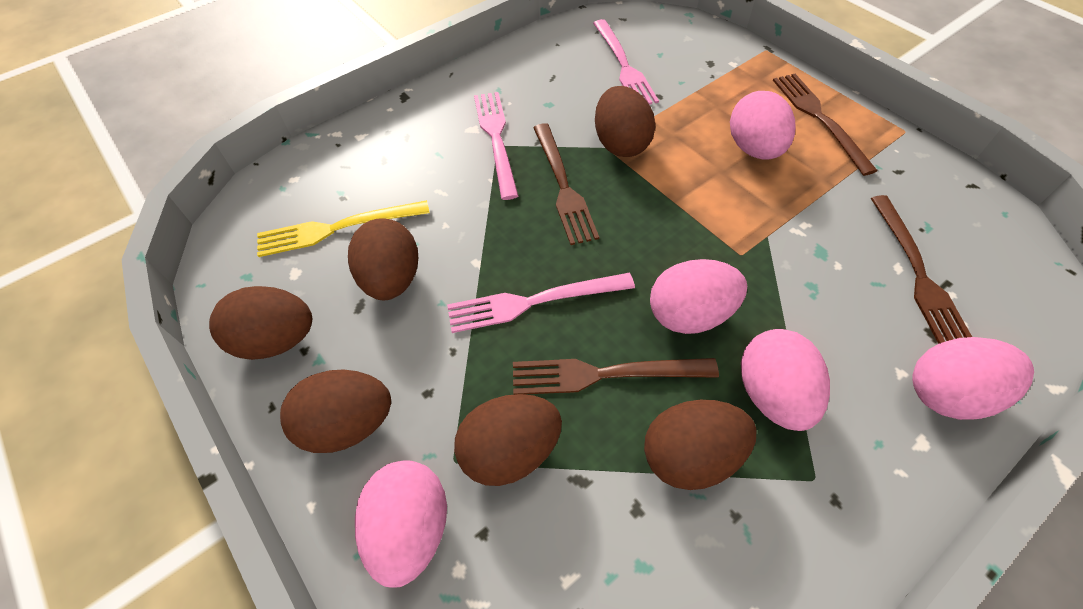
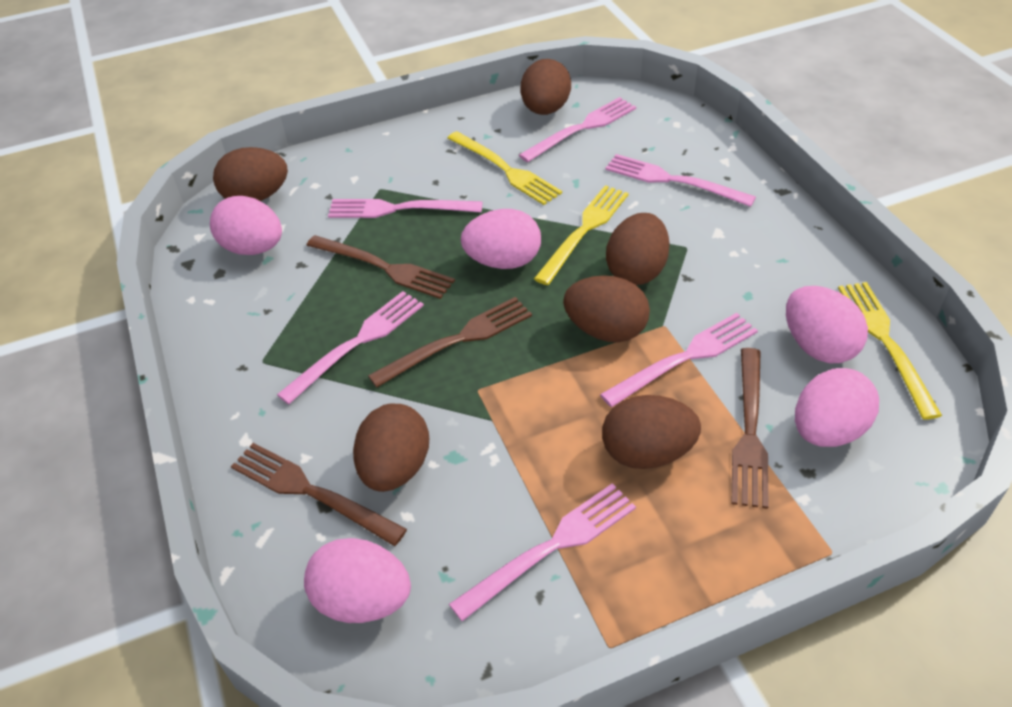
pink fork: 3 -> 6
yellow fork: 1 -> 3

